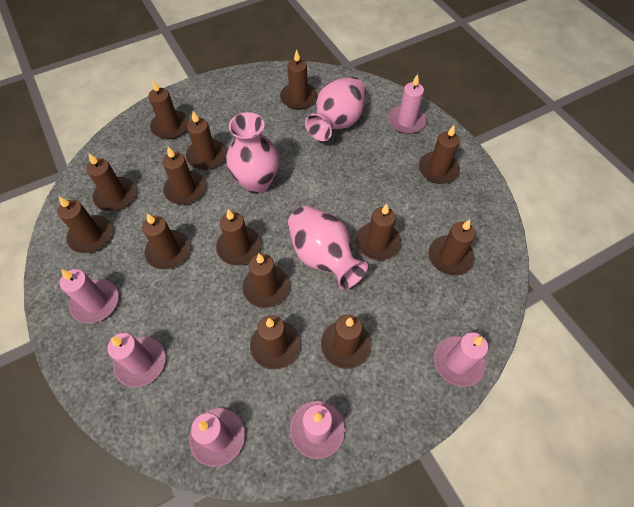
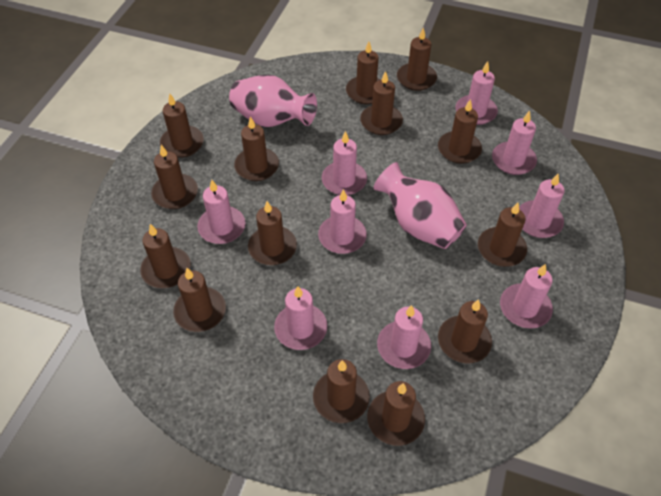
pink candle: 6 -> 9
pink vase: 3 -> 2

